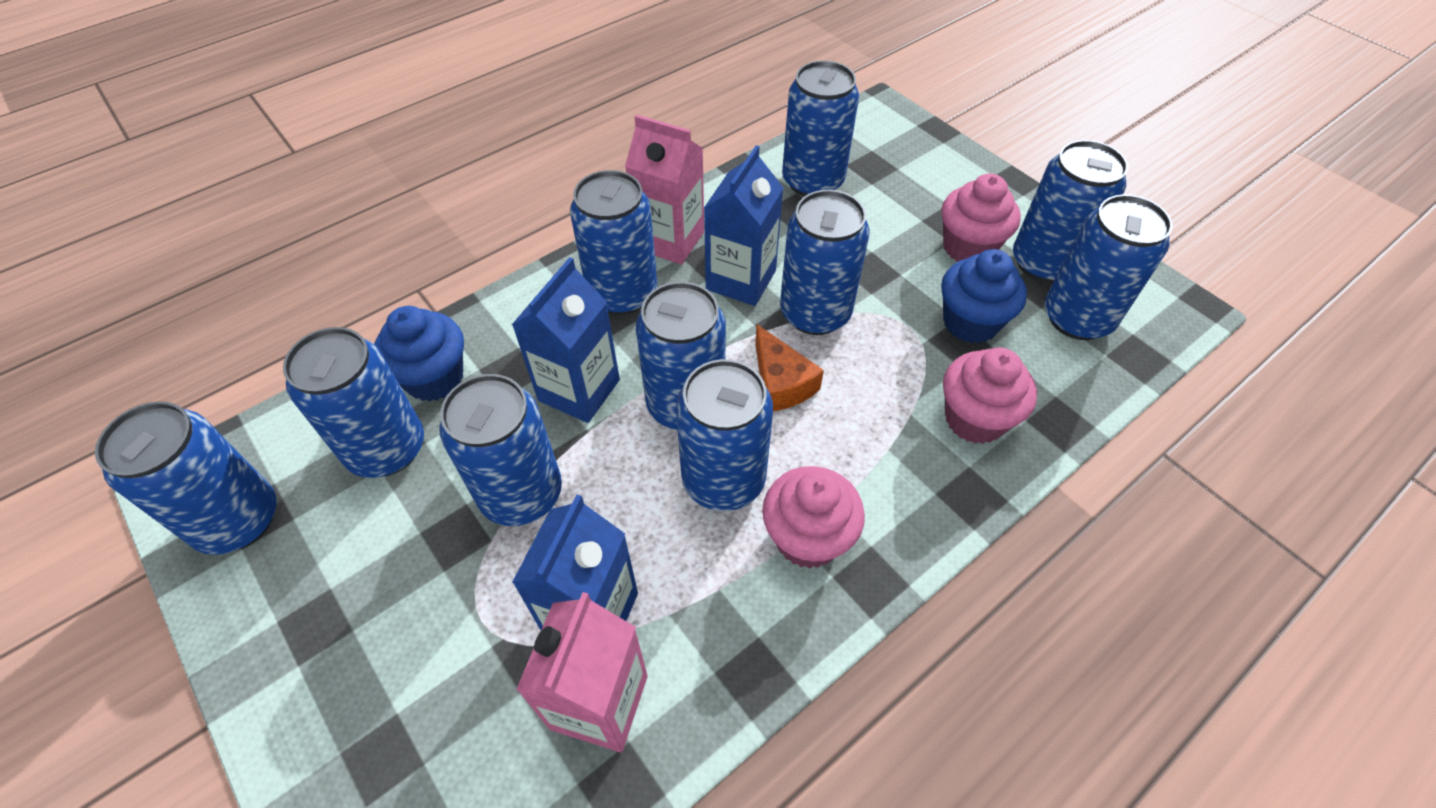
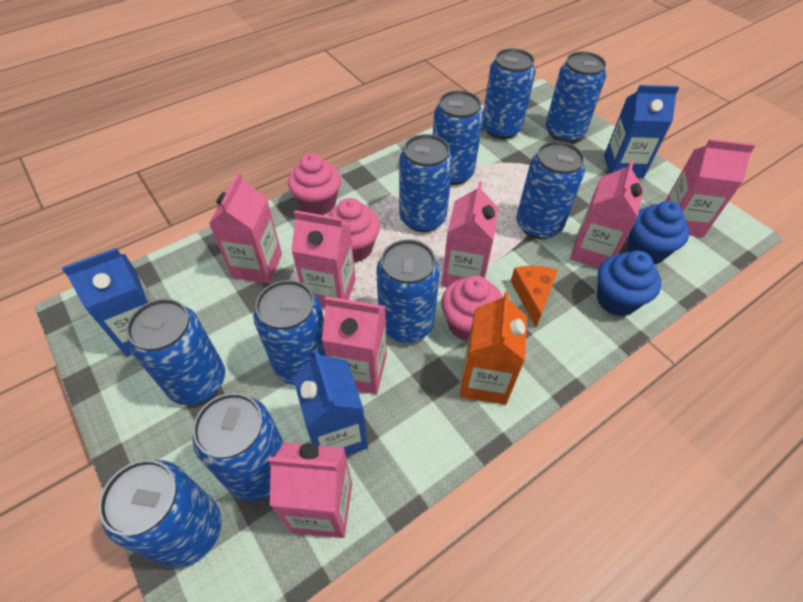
orange carton: 0 -> 1
pink carton: 2 -> 7

